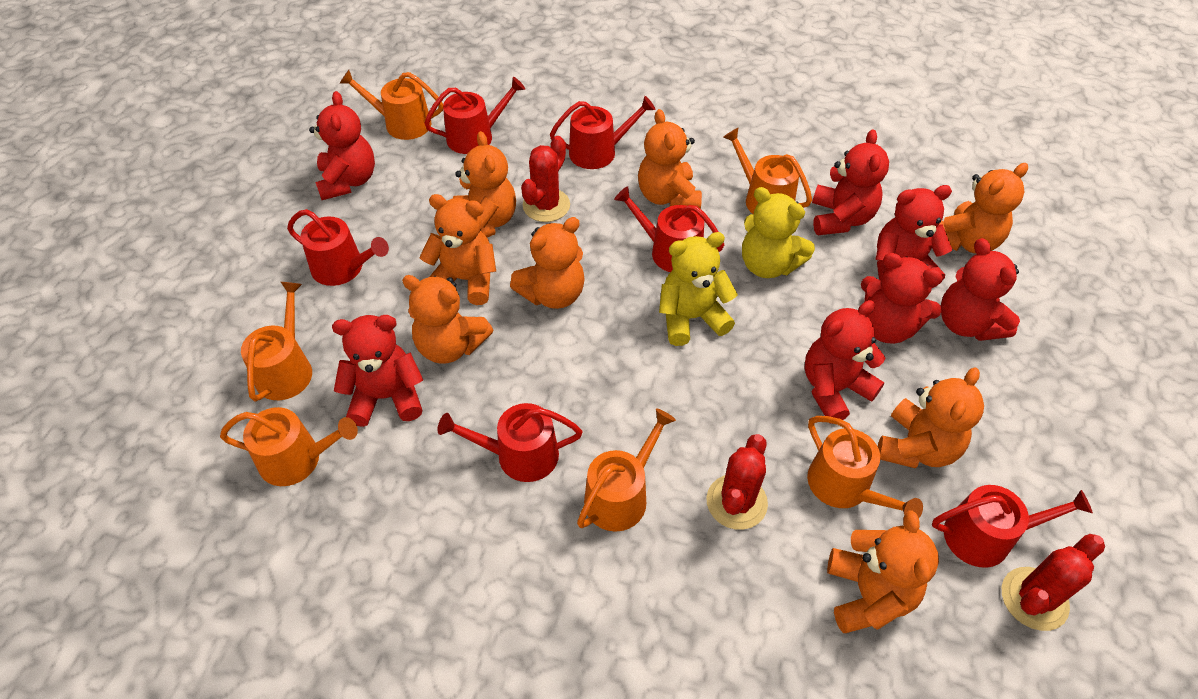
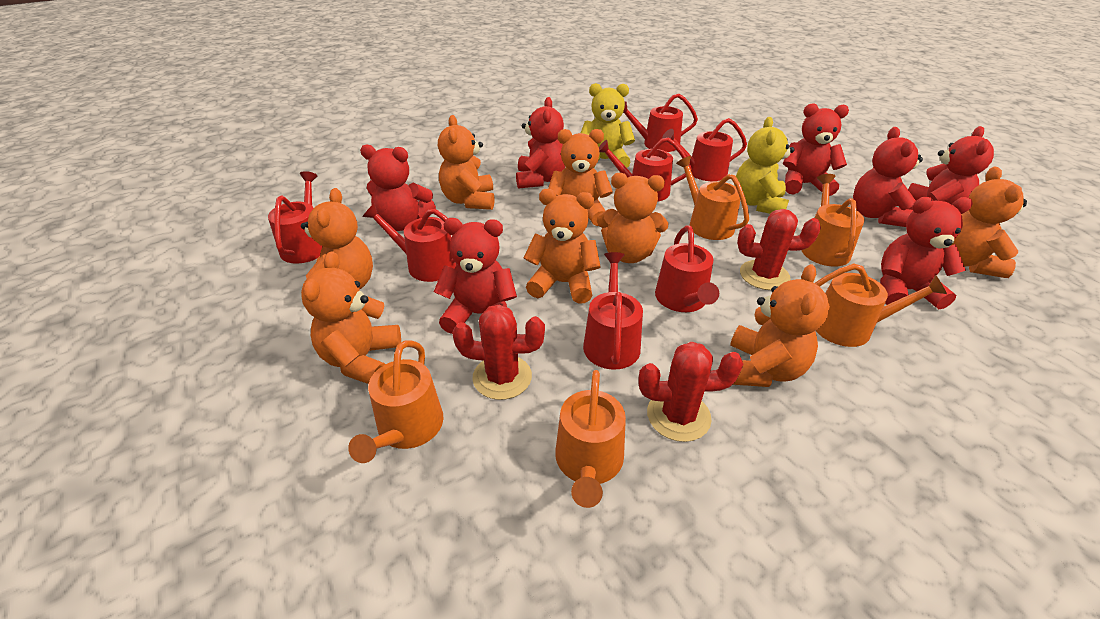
orange watering can: 6 -> 5
red watering can: 6 -> 7

